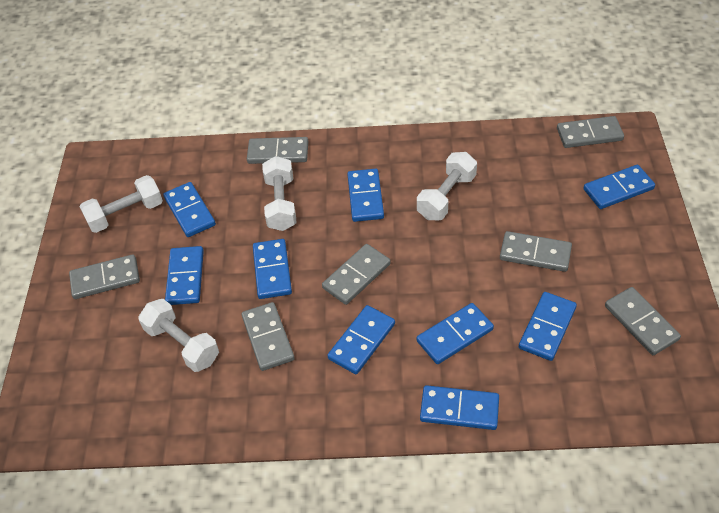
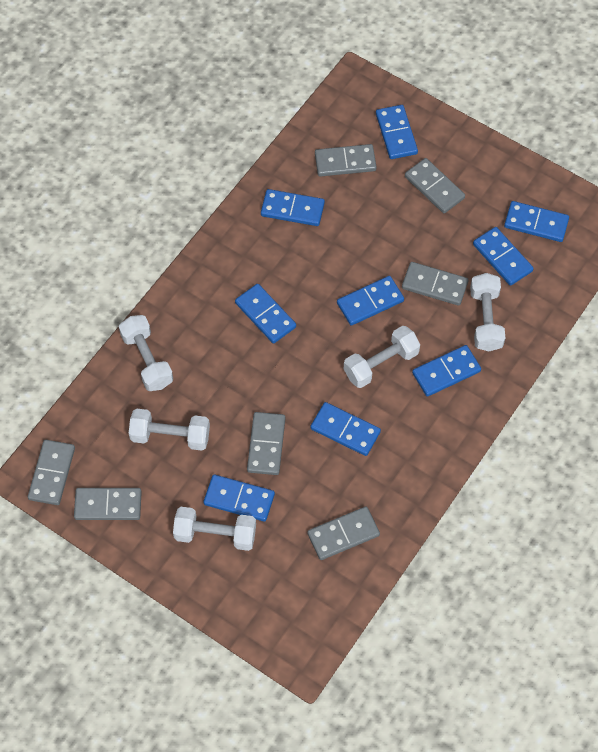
white dumbbell: 4 -> 5

